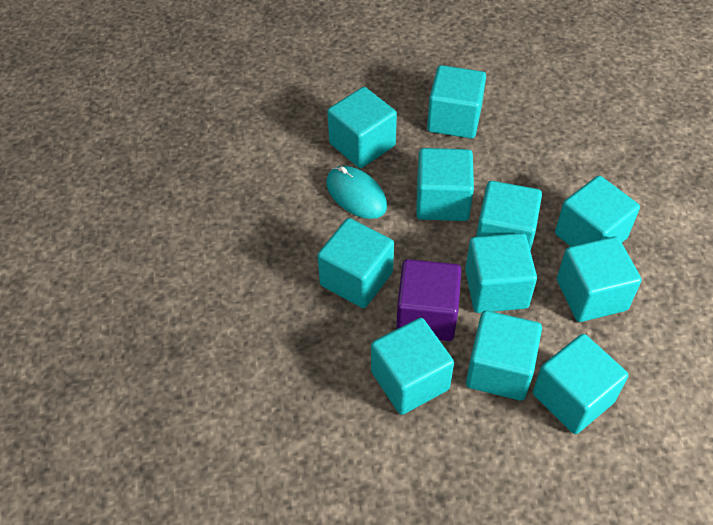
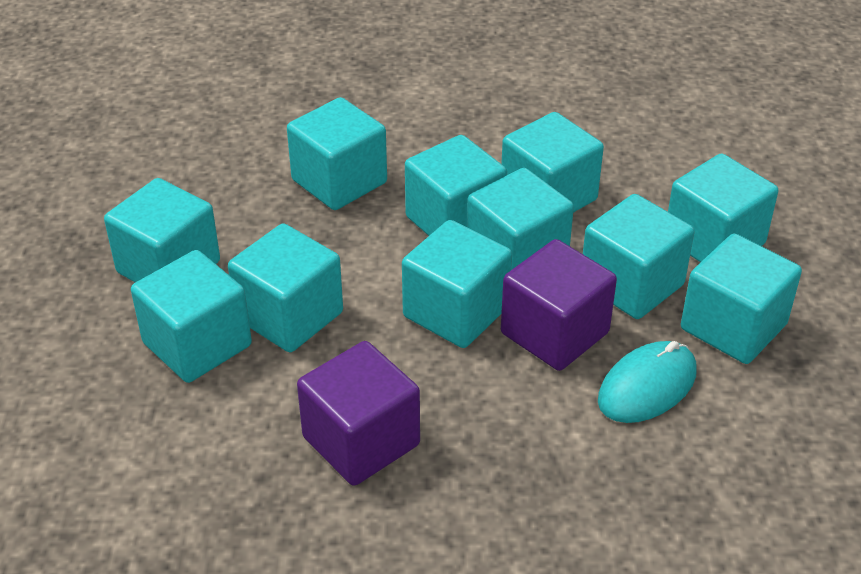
purple cube: 1 -> 2

